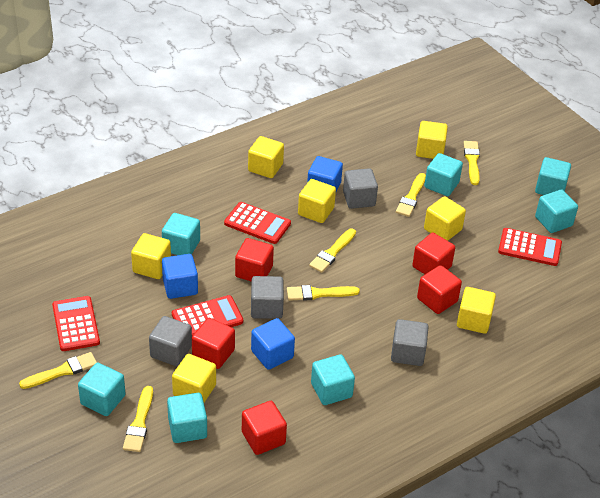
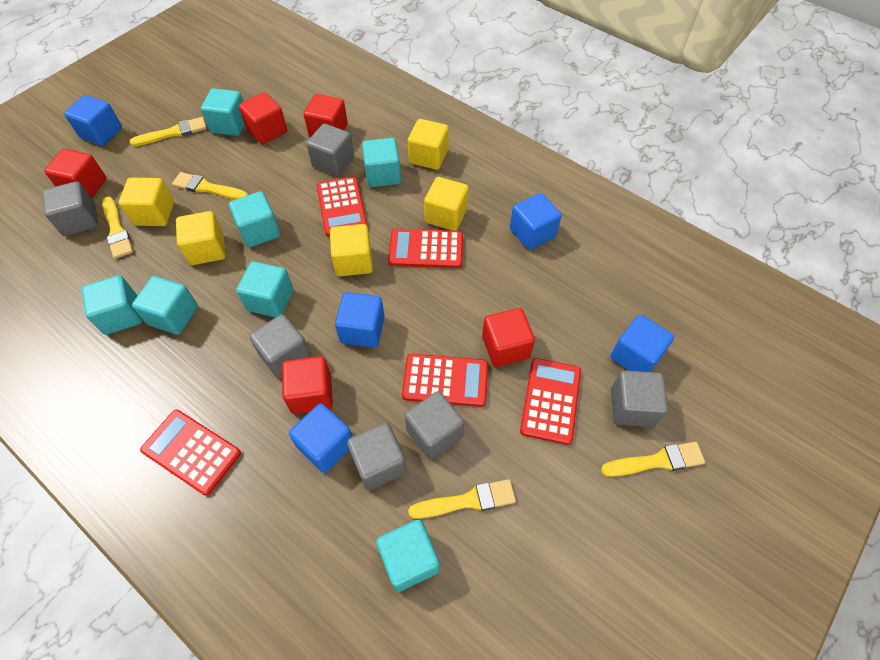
blue cube: 3 -> 5
grey cube: 4 -> 6
red calculator: 4 -> 5
yellow brush: 6 -> 5
yellow cube: 7 -> 5

